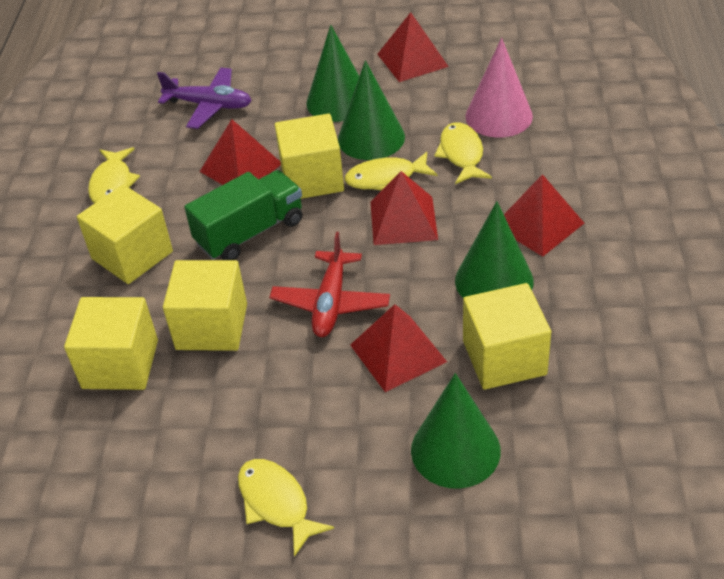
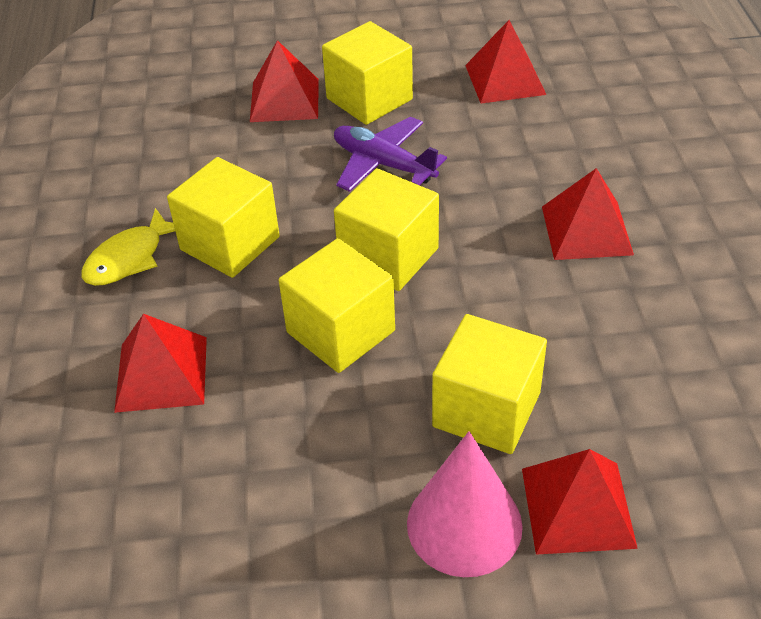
green cone: 4 -> 0
green truck: 1 -> 0
red plane: 1 -> 0
yellow fish: 4 -> 1

